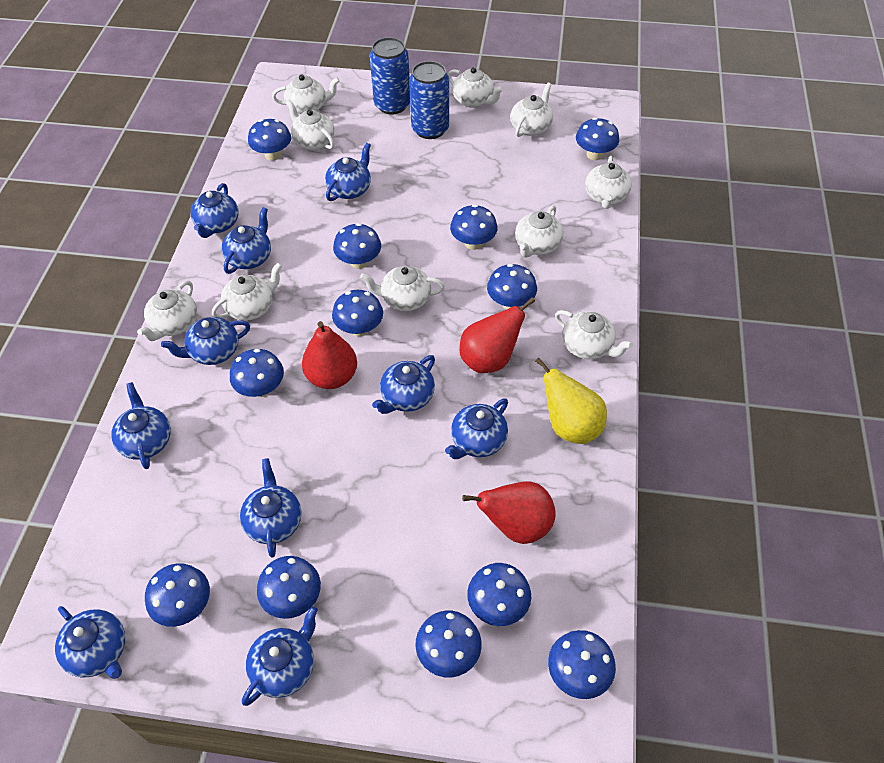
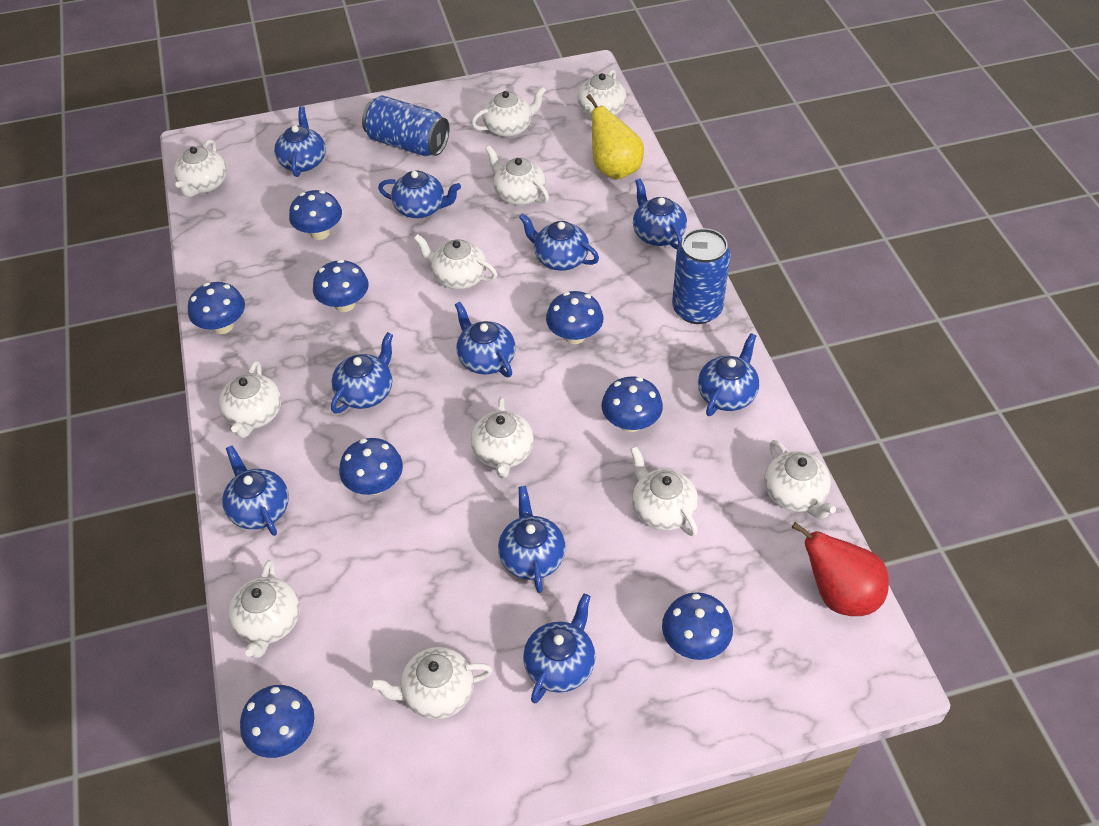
blue mushroom: 12 -> 8
red pear: 3 -> 1
white teapot: 10 -> 11

